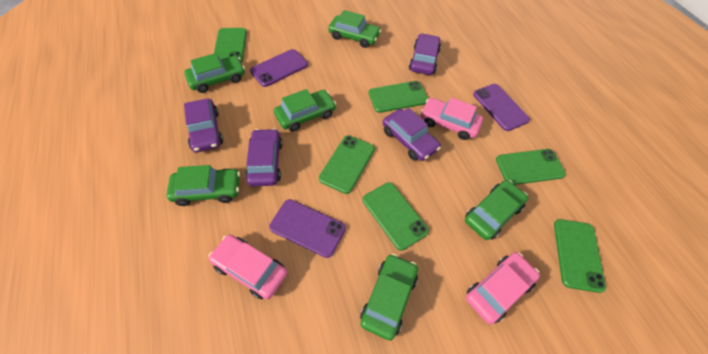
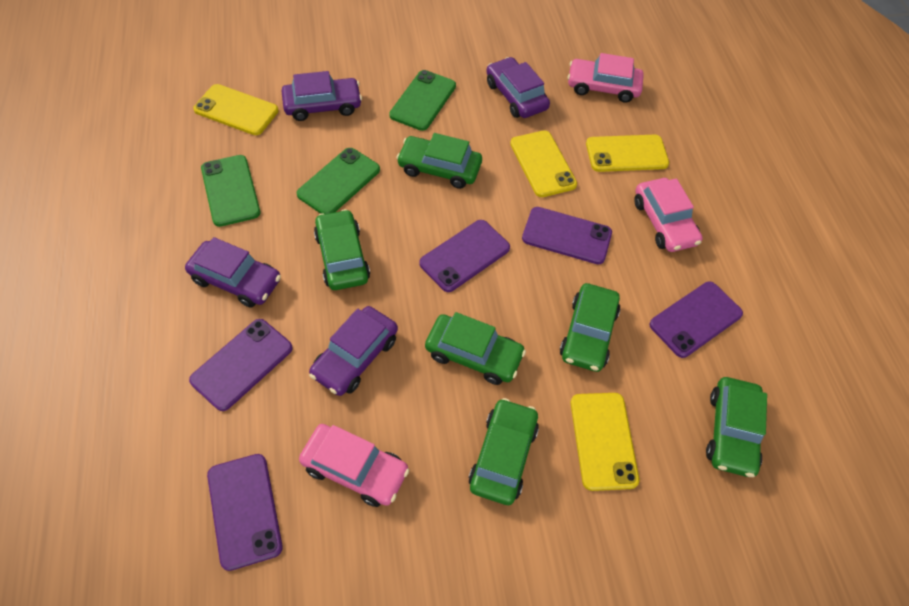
green phone: 6 -> 3
purple phone: 3 -> 5
yellow phone: 0 -> 4

